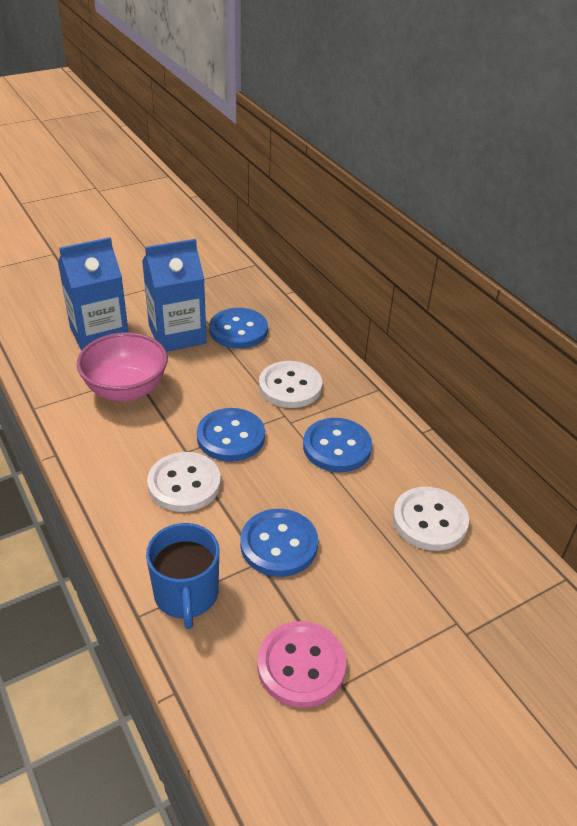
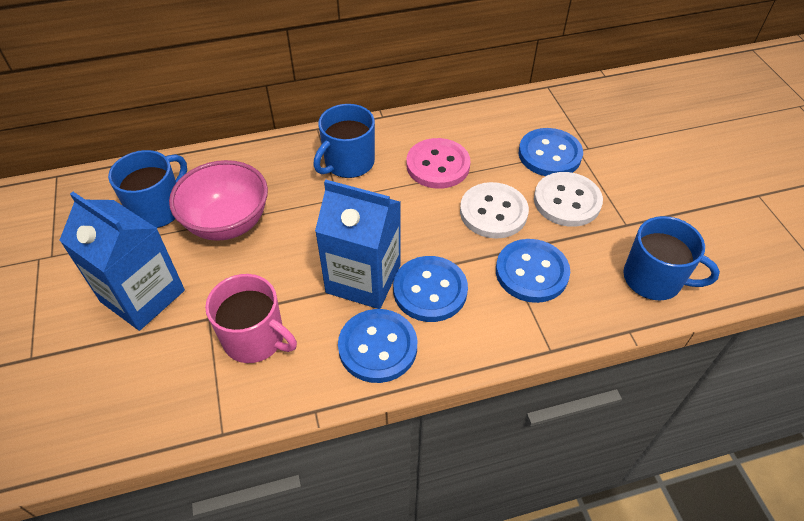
blue mug: 1 -> 3
pink mug: 0 -> 1
white button: 3 -> 2

